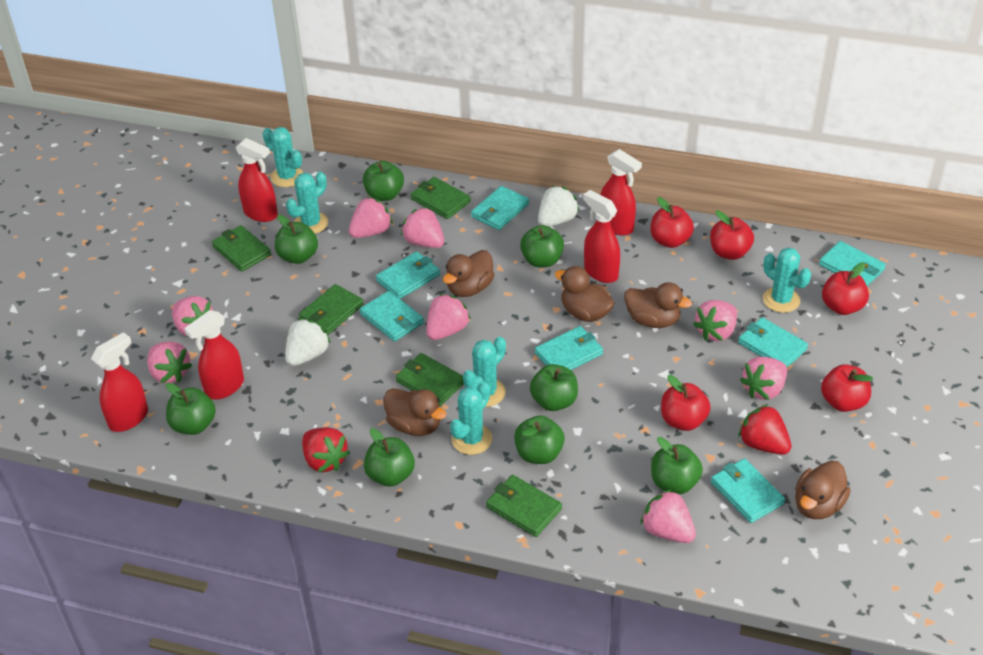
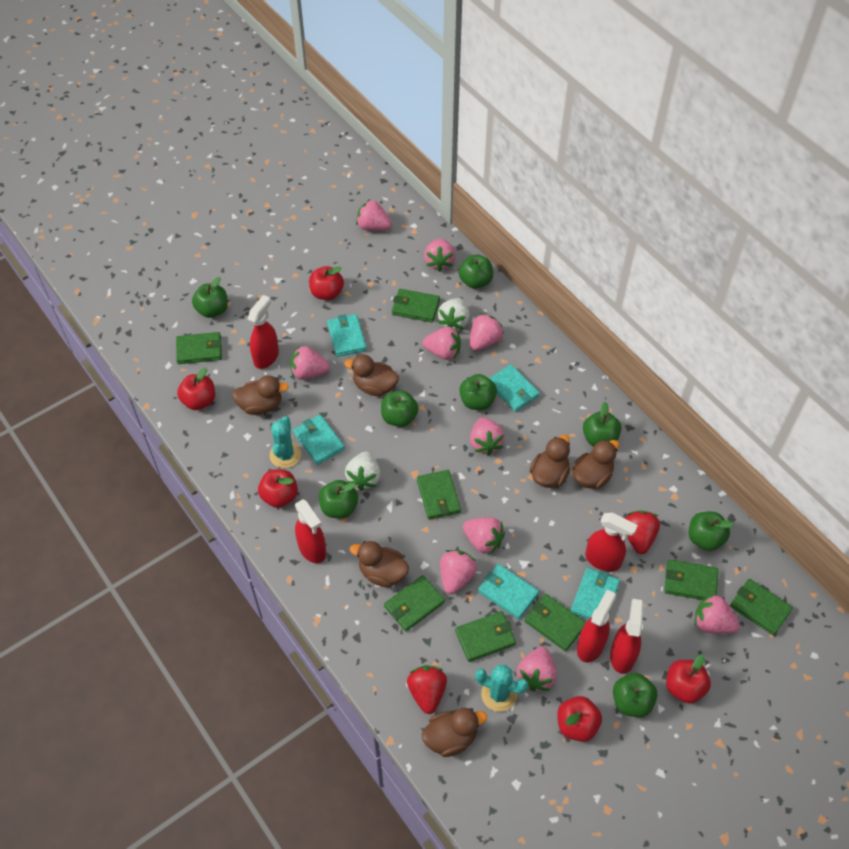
brown duck: 5 -> 6
green wallet: 5 -> 8
pink strawberry: 8 -> 10
turquoise cactus: 5 -> 2
turquoise wallet: 7 -> 5

